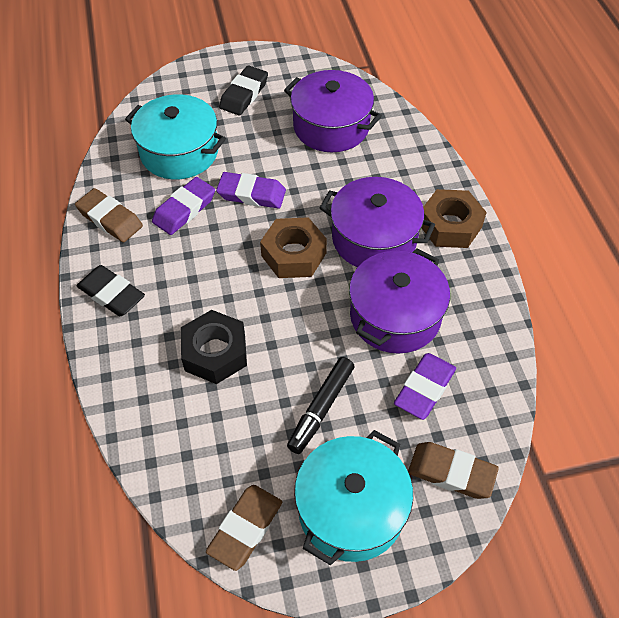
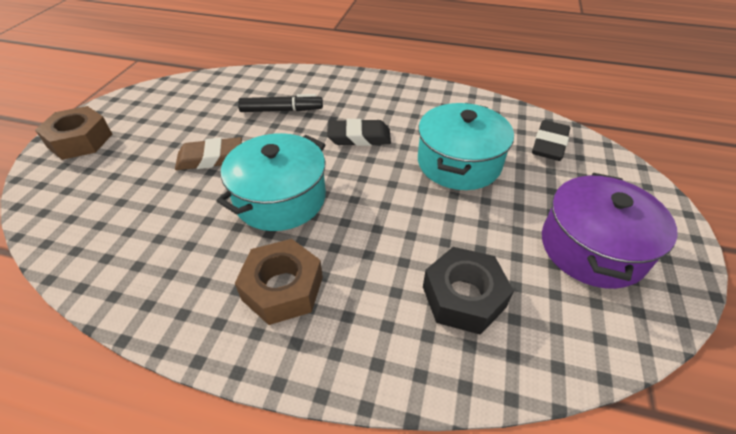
brown eraser: 3 -> 1
purple eraser: 3 -> 0
purple pot: 3 -> 1

